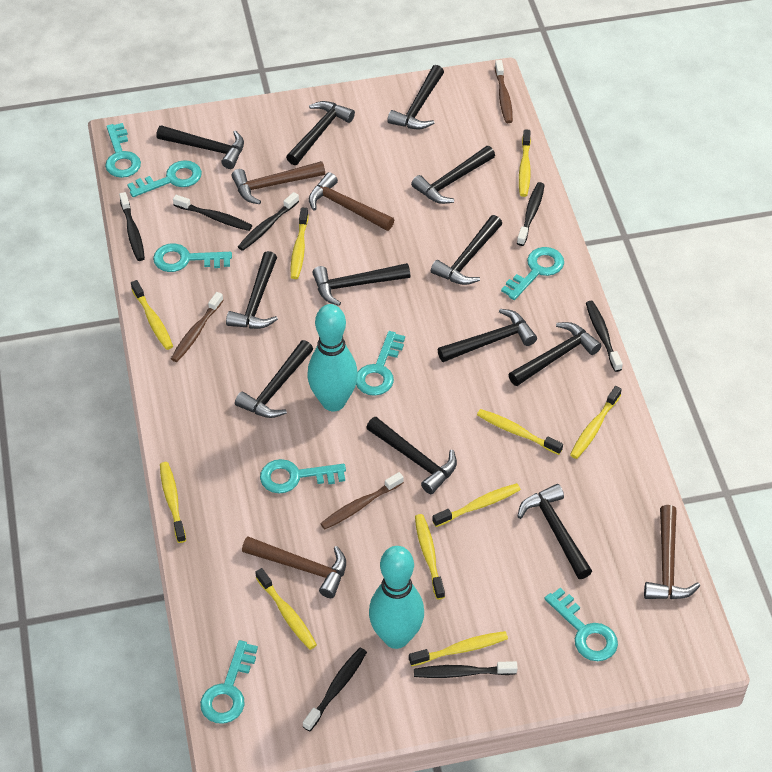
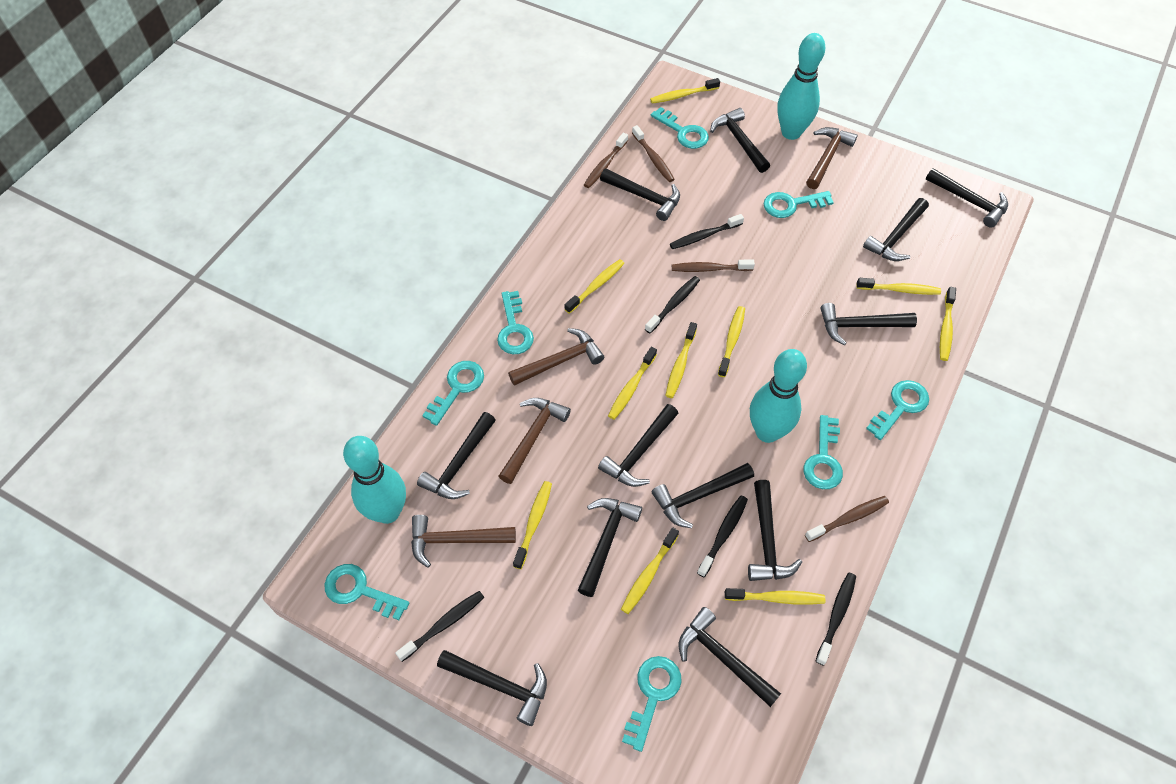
black toothbrush: 7 -> 5
brown toothbrush: 3 -> 4
turquoise bowling pin: 2 -> 3

